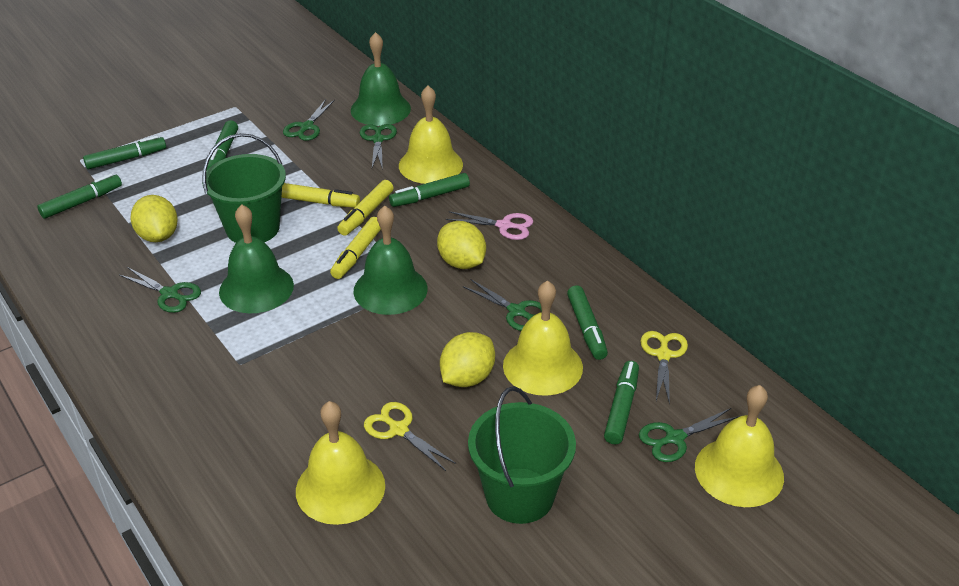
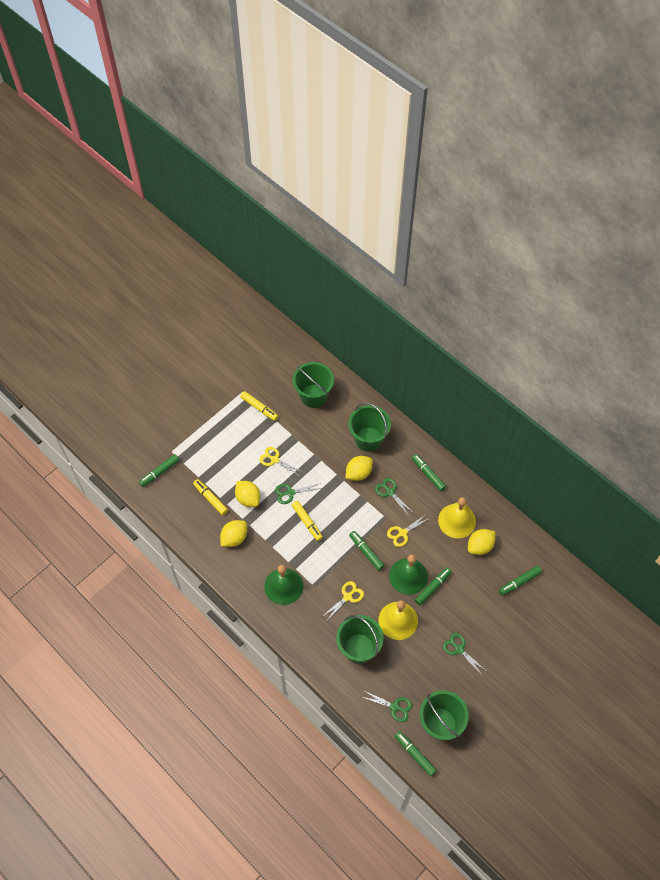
green bell: 3 -> 2
green bucket: 2 -> 4
green scissors: 5 -> 4
pink scissors: 1 -> 0
yellow bell: 4 -> 2
yellow lemon: 3 -> 4
yellow scissors: 2 -> 3

